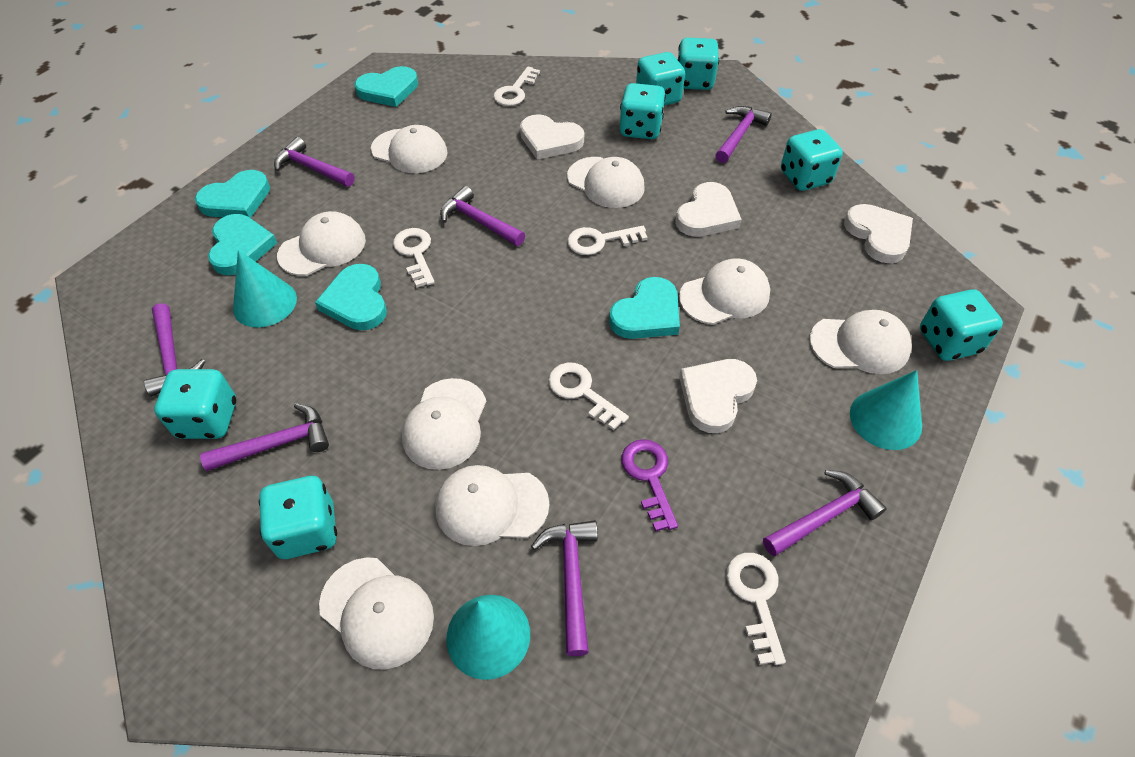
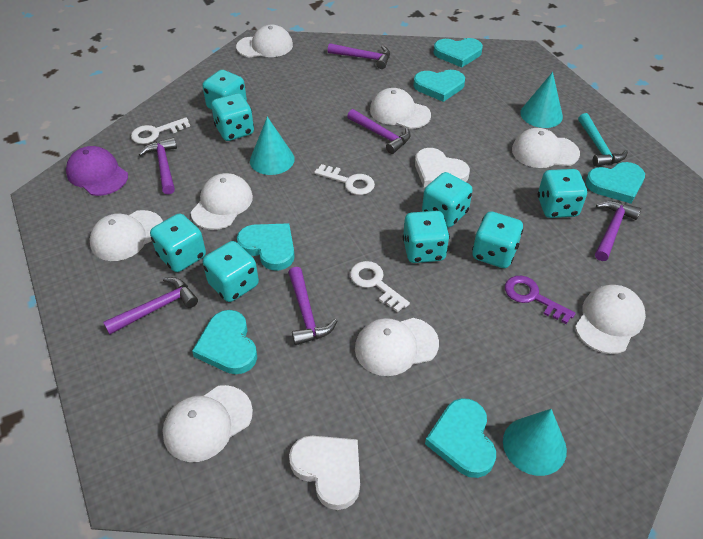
purple cap: 0 -> 1
purple hammer: 7 -> 6
turquoise dice: 7 -> 8
turquoise hammer: 0 -> 1
turquoise heart: 5 -> 6
white heart: 4 -> 2
white key: 5 -> 3

